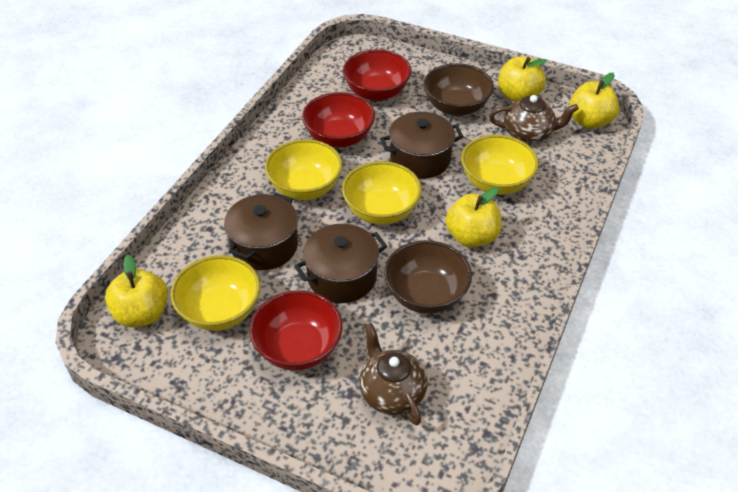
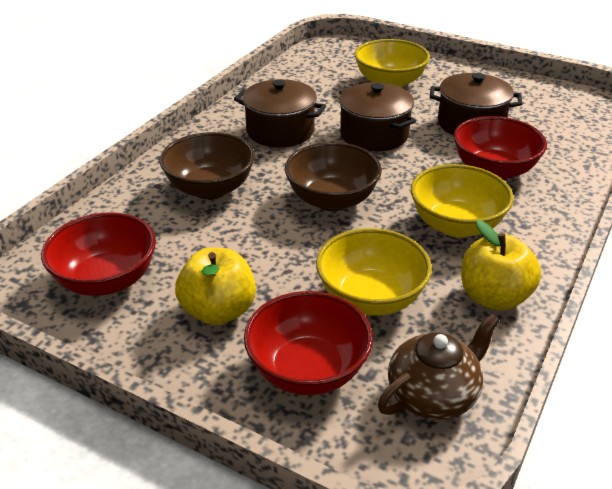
brown teapot: 2 -> 1
yellow apple: 4 -> 2
yellow bowl: 4 -> 3

